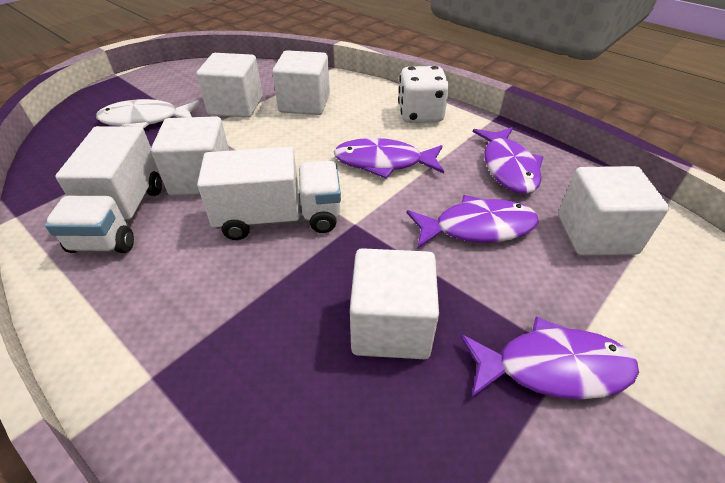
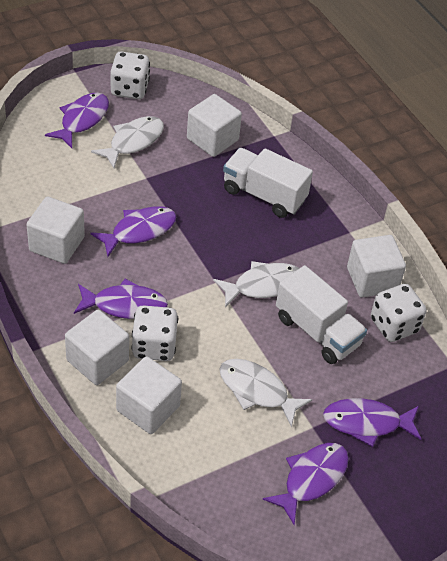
purple fish: 4 -> 5
white dice: 1 -> 3
white fish: 1 -> 3

